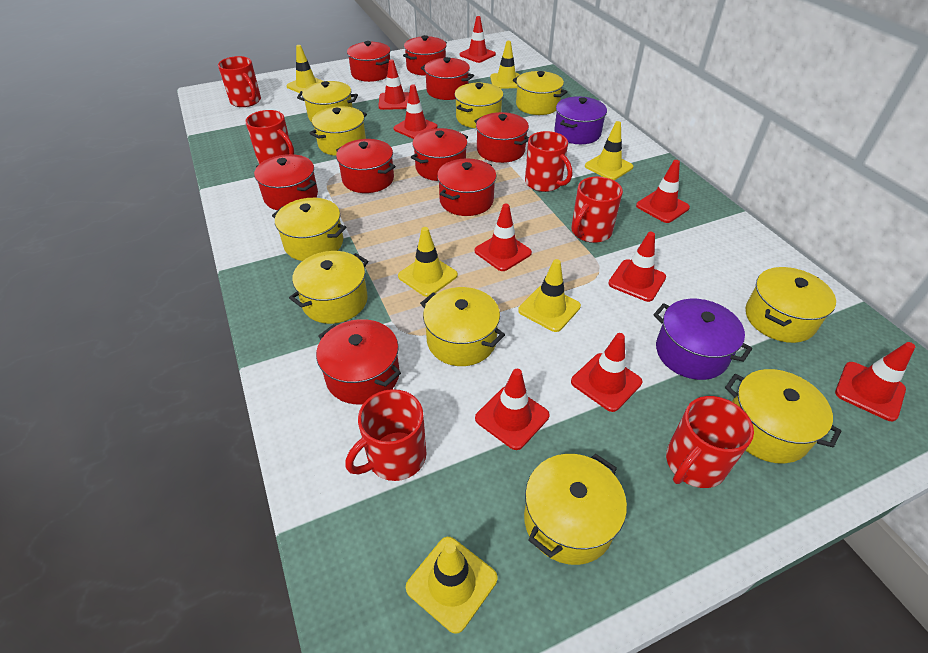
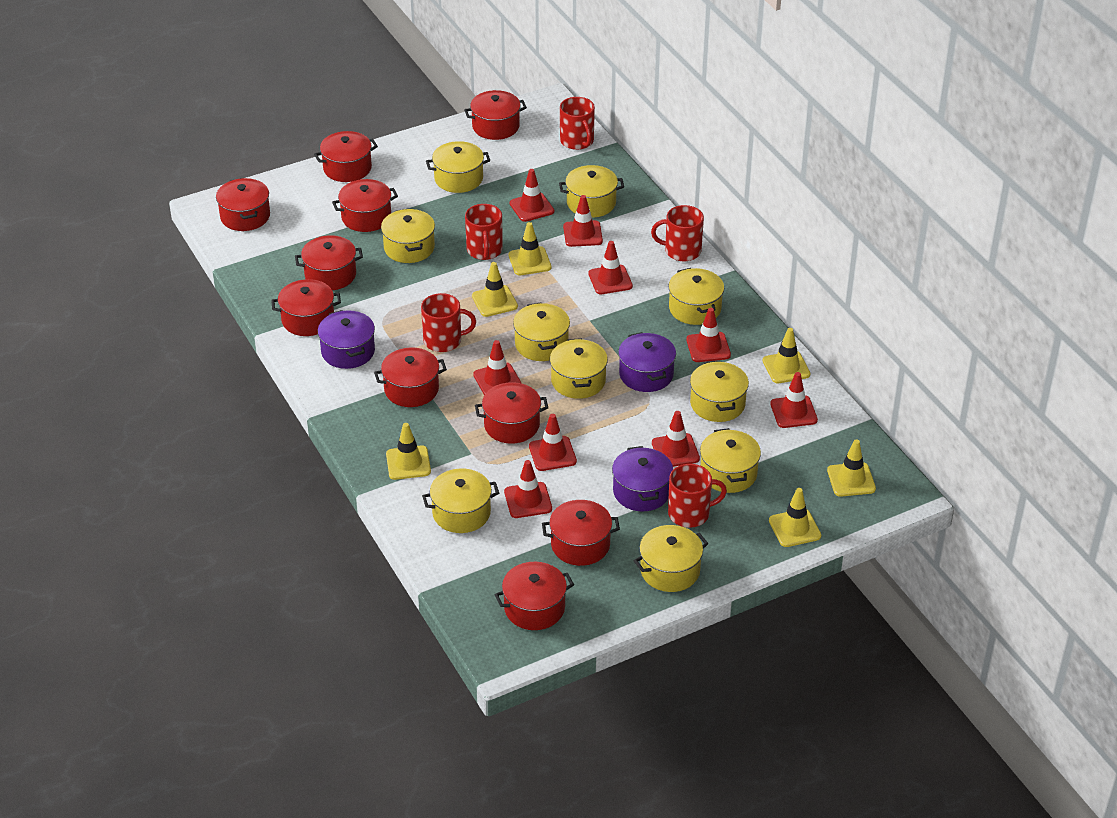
purple pot: 2 -> 3
red mug: 6 -> 5
red pot: 9 -> 10

